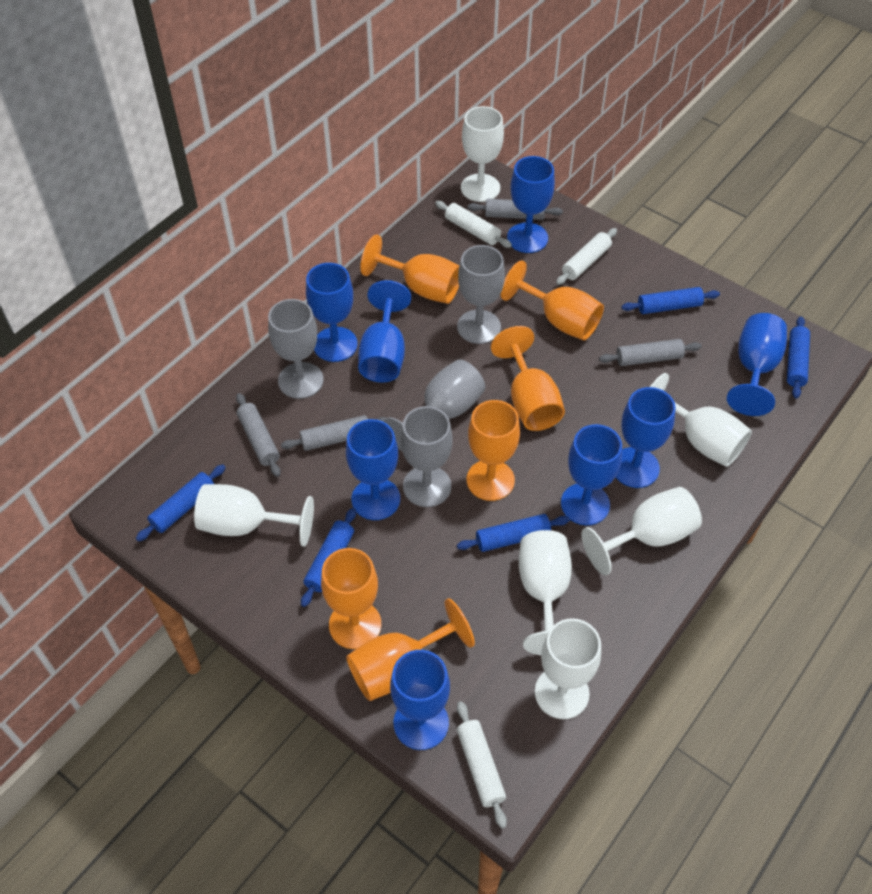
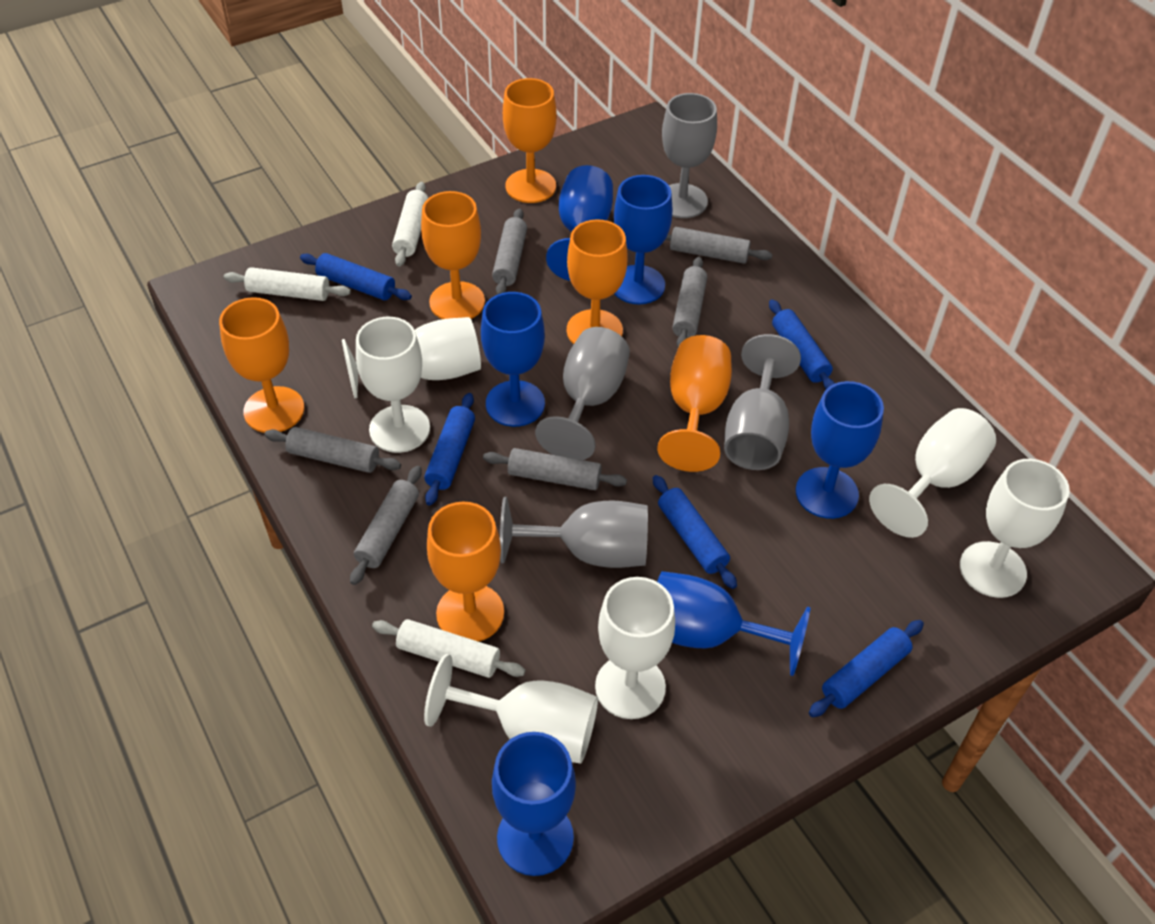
blue goblet: 8 -> 6
grey rolling pin: 4 -> 6

